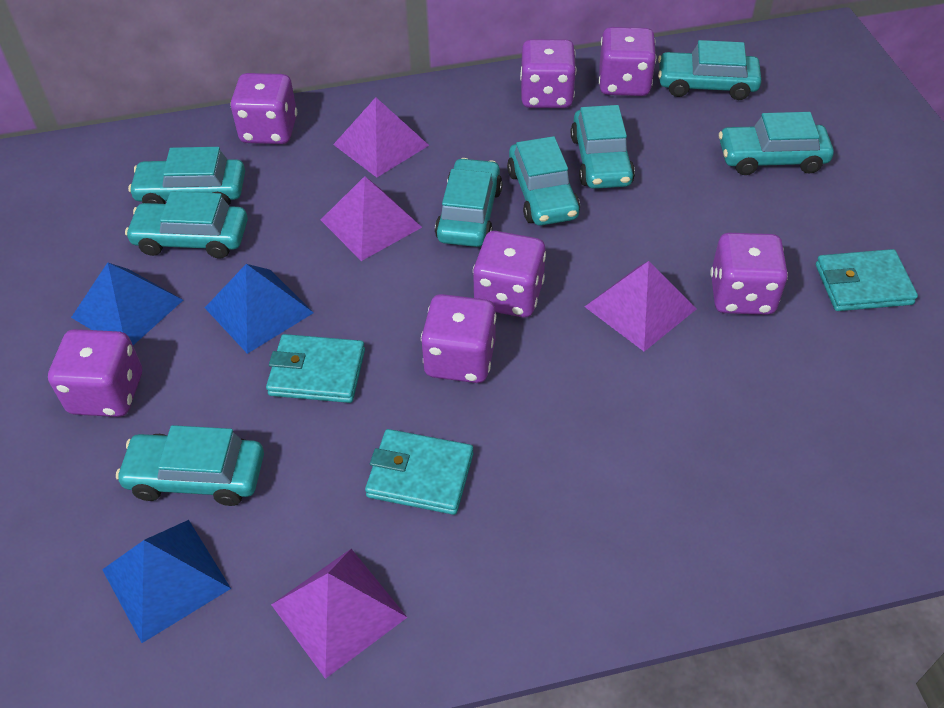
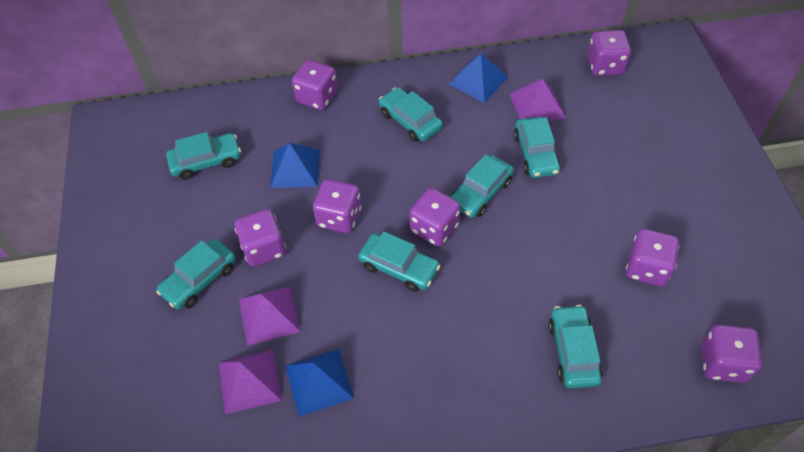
purple pyramid: 4 -> 3
turquoise car: 8 -> 7
turquoise wallet: 3 -> 0

